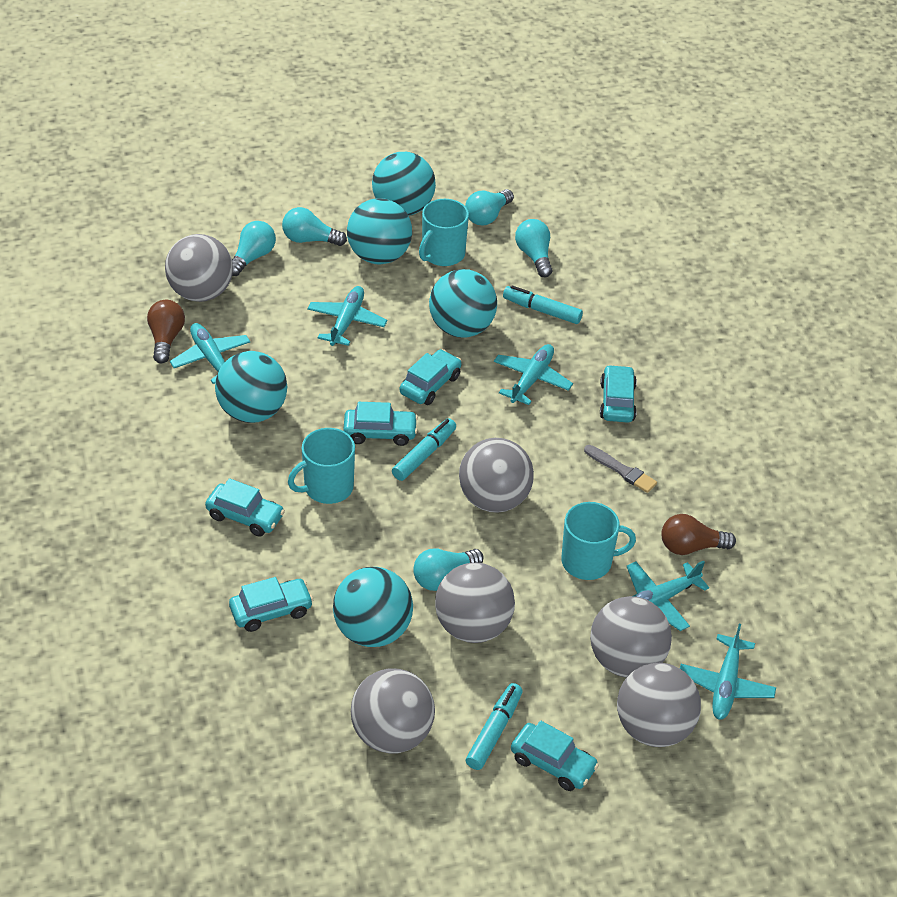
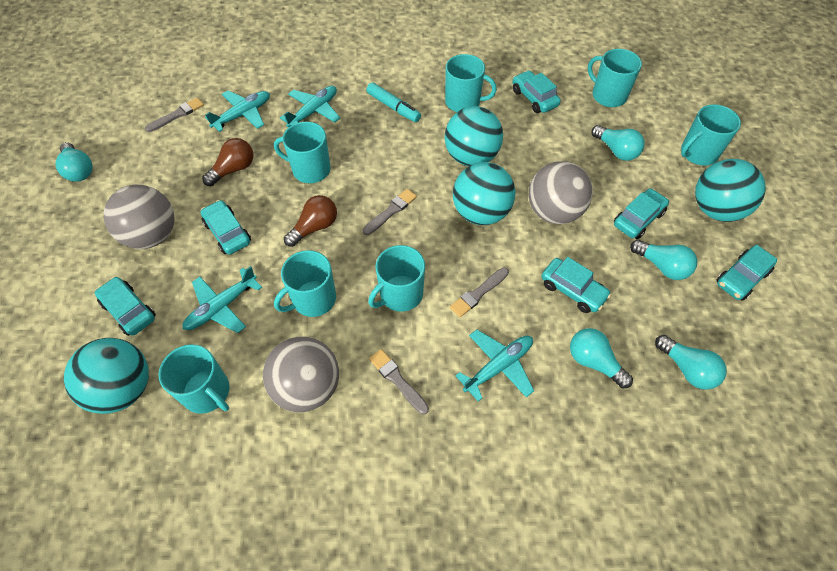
grey ball: 6 -> 3
grey brush: 1 -> 4
turquoise ball: 5 -> 4
turquoise marker: 3 -> 1
turquoise mug: 3 -> 7
turquoise plane: 5 -> 4

